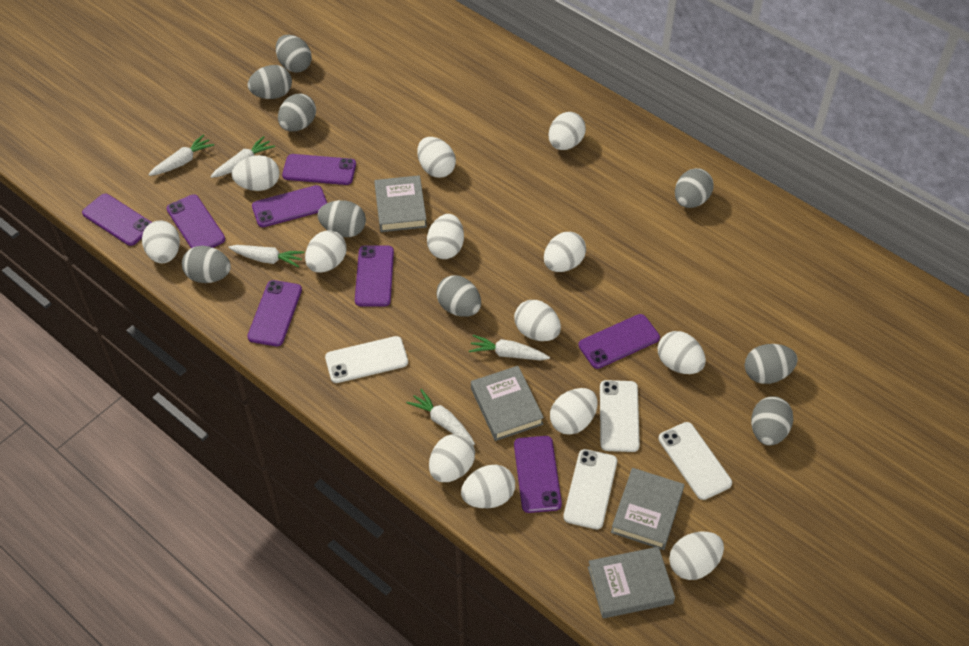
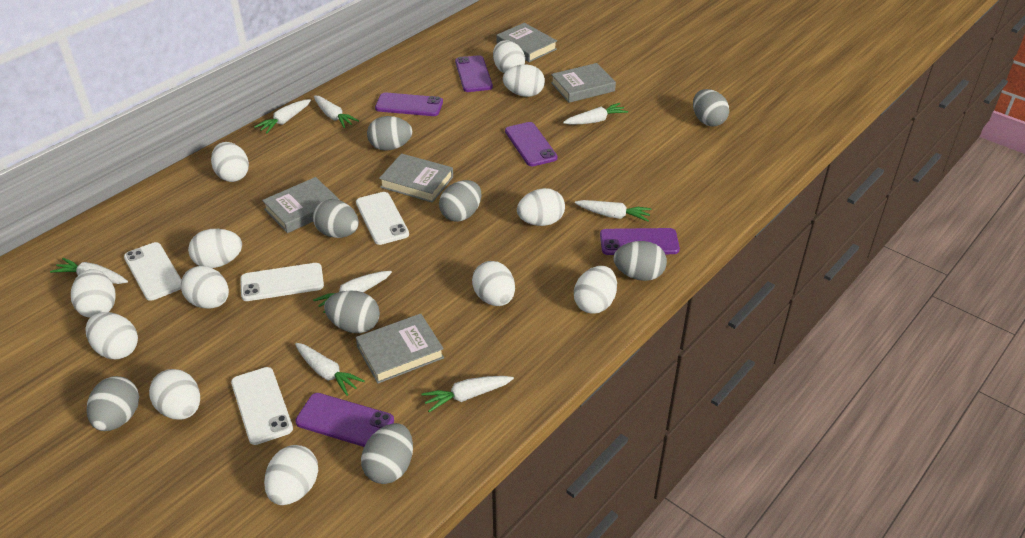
grey book: 4 -> 5
grey egg: 9 -> 8
purple phone: 8 -> 5
white carrot: 5 -> 8
white egg: 13 -> 12

